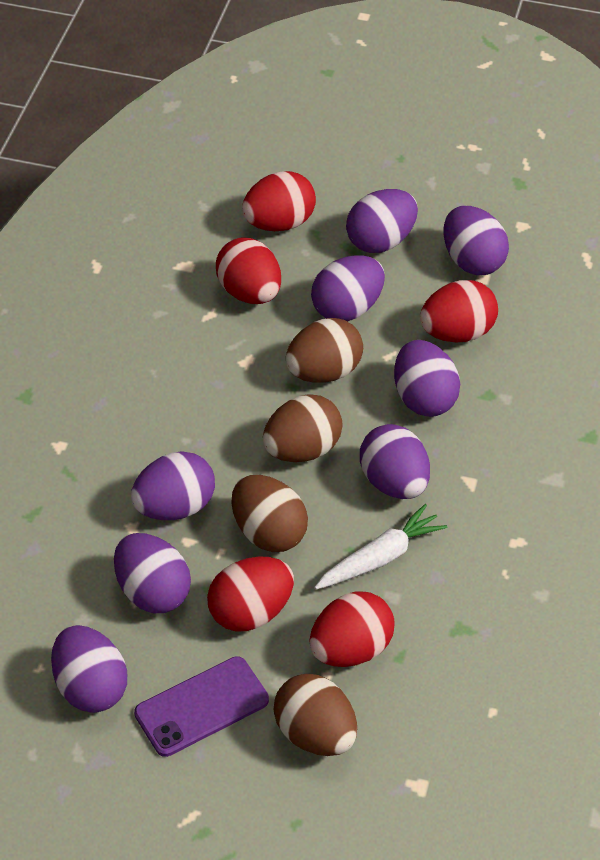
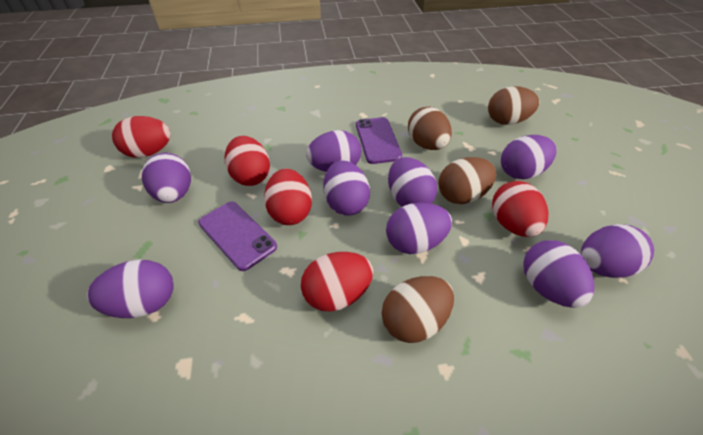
purple egg: 8 -> 9
purple phone: 1 -> 2
white carrot: 1 -> 0

